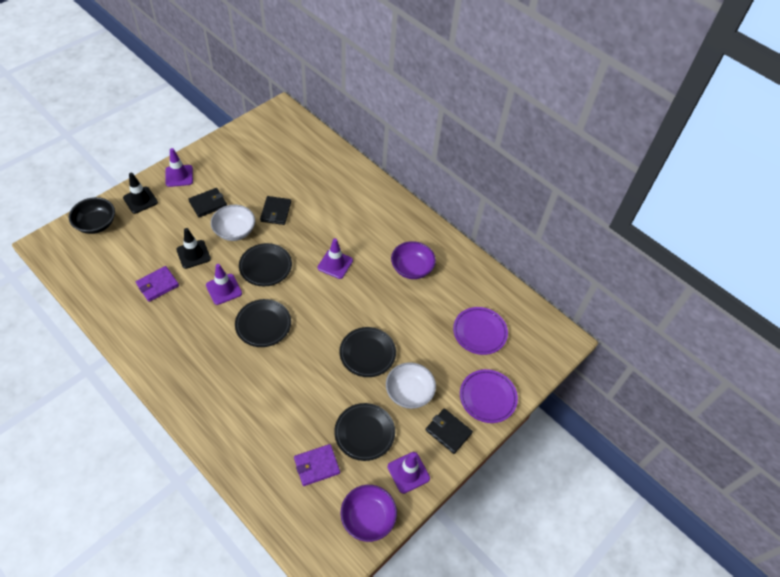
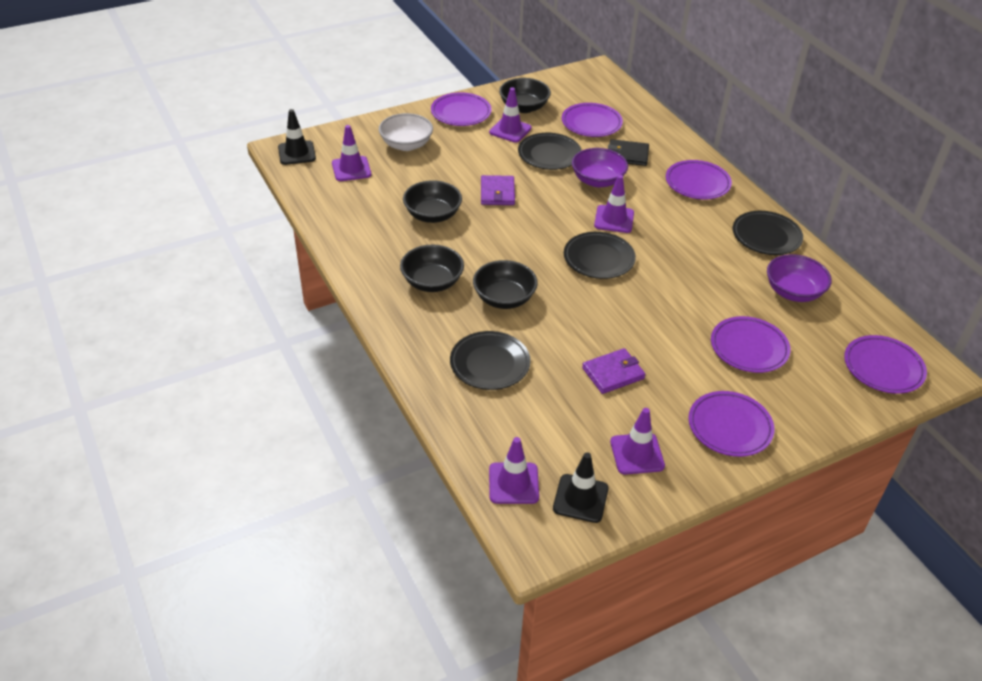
black bowl: 1 -> 4
black wallet: 3 -> 1
purple plate: 2 -> 6
purple traffic cone: 4 -> 5
white bowl: 2 -> 1

